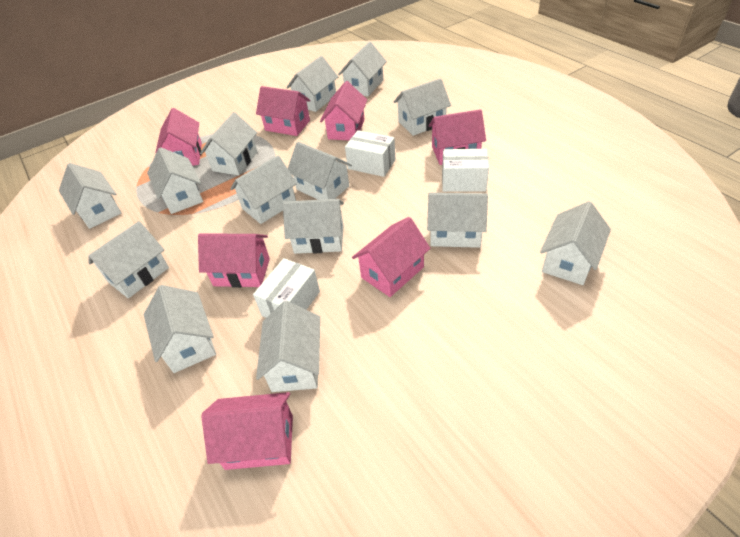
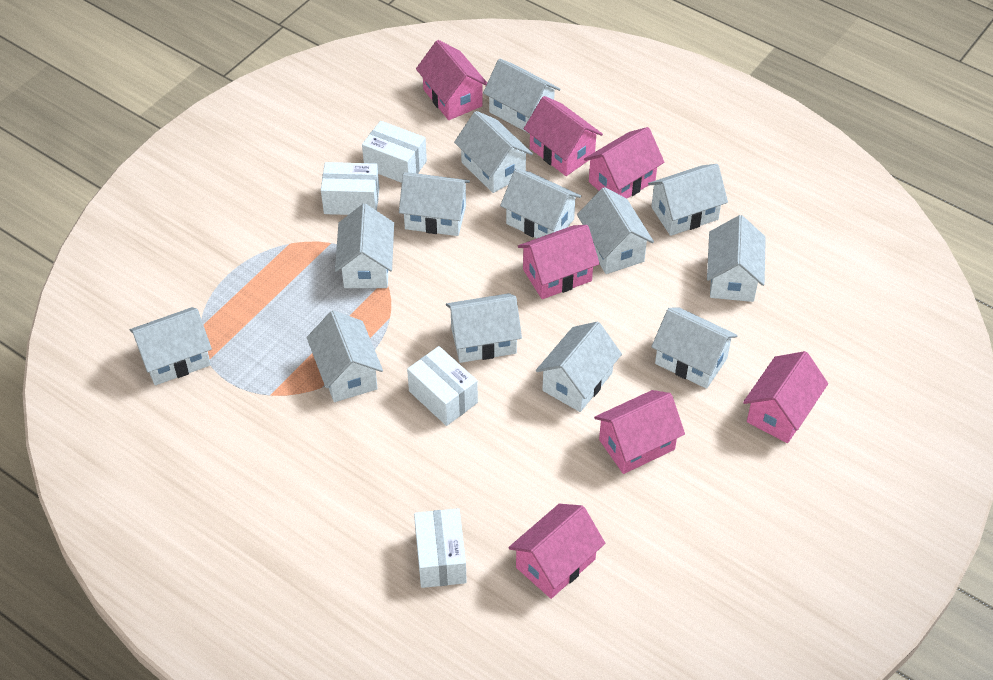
white box: 3 -> 4
white house: 14 -> 13

